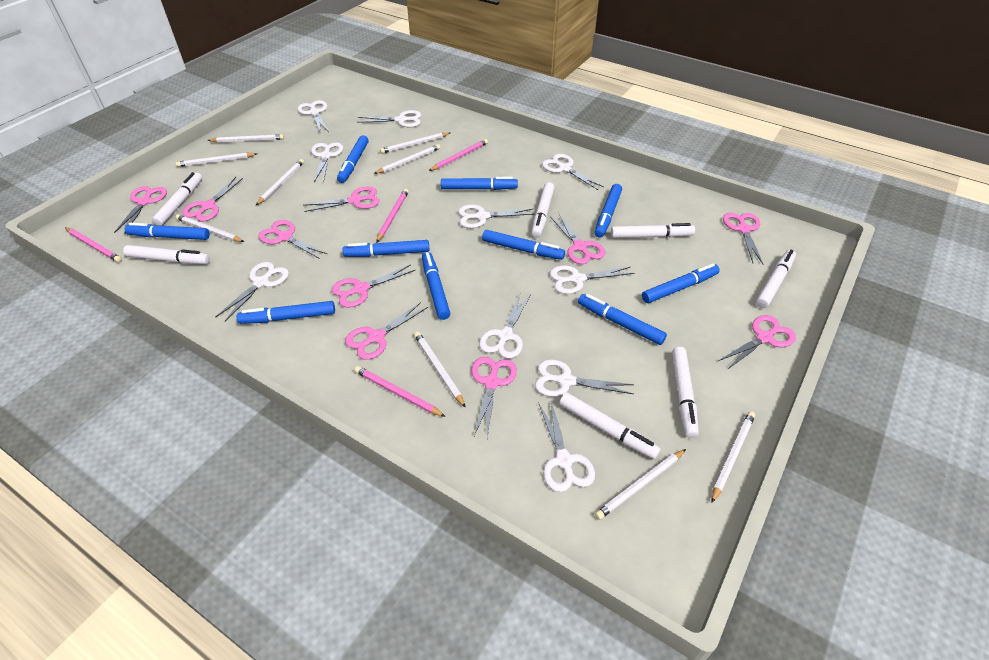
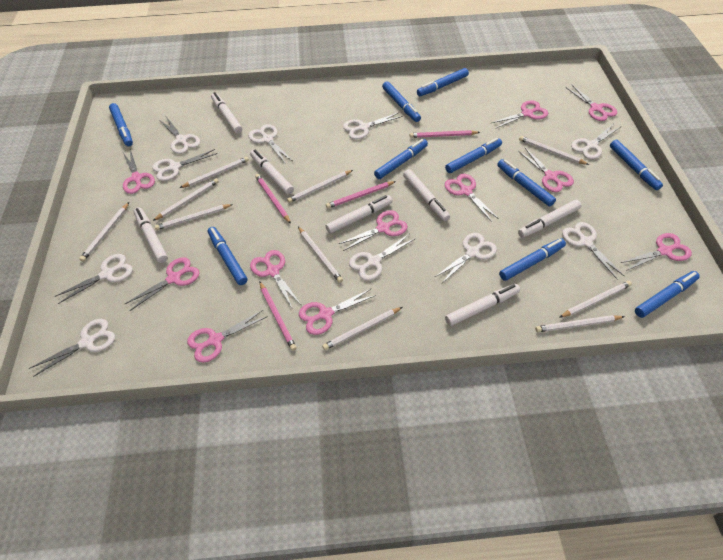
pink scissors: 10 -> 11
white pencil: 9 -> 10

